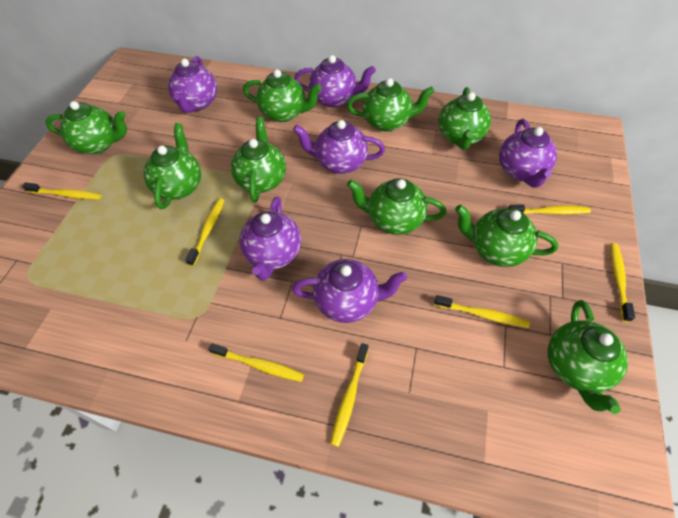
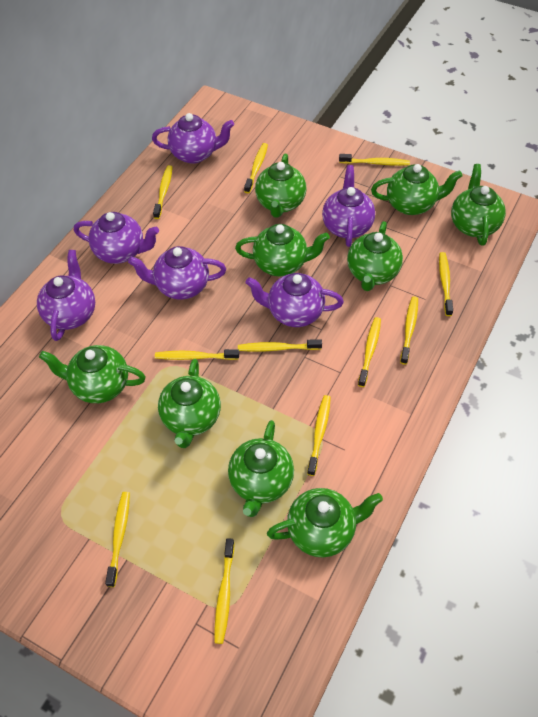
yellow toothbrush: 7 -> 11

